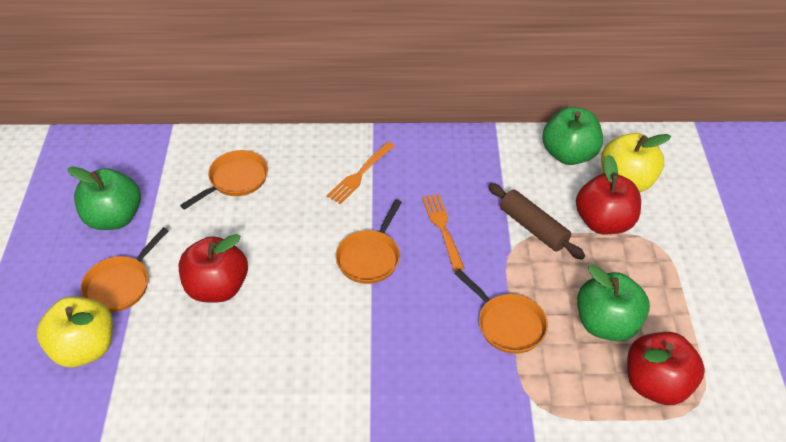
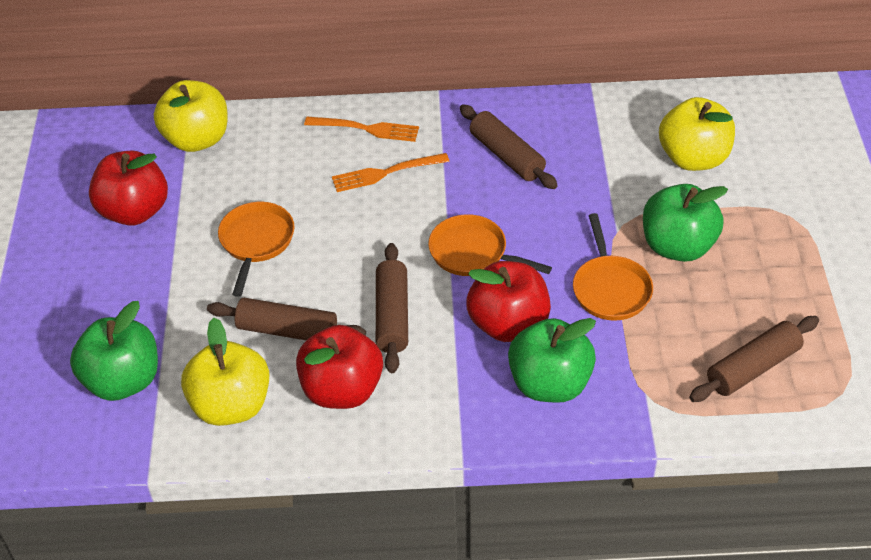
brown rolling pin: 1 -> 4
orange pan: 4 -> 3
yellow apple: 2 -> 3

